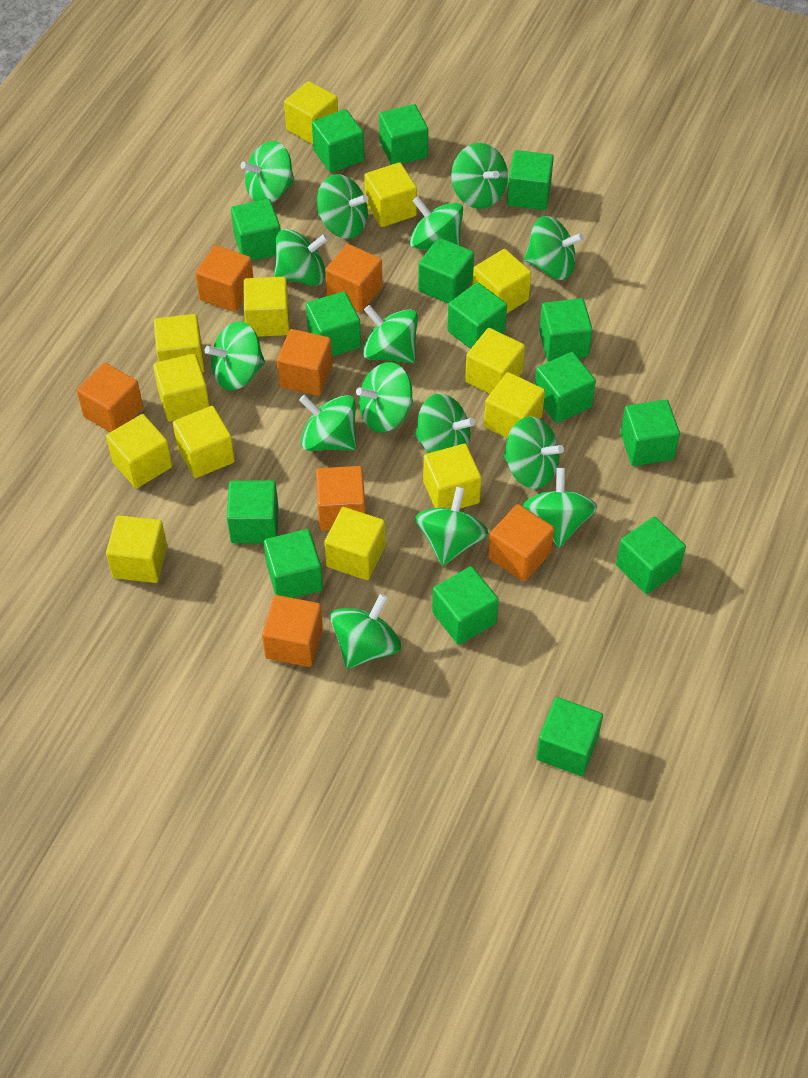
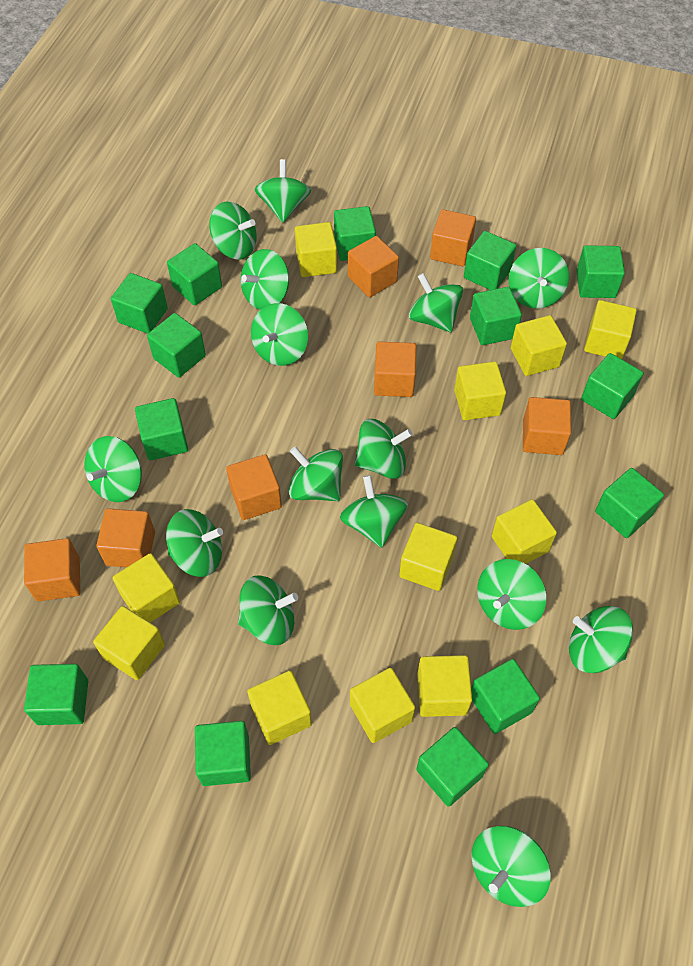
green cube: 15 -> 14
yellow cube: 13 -> 11

